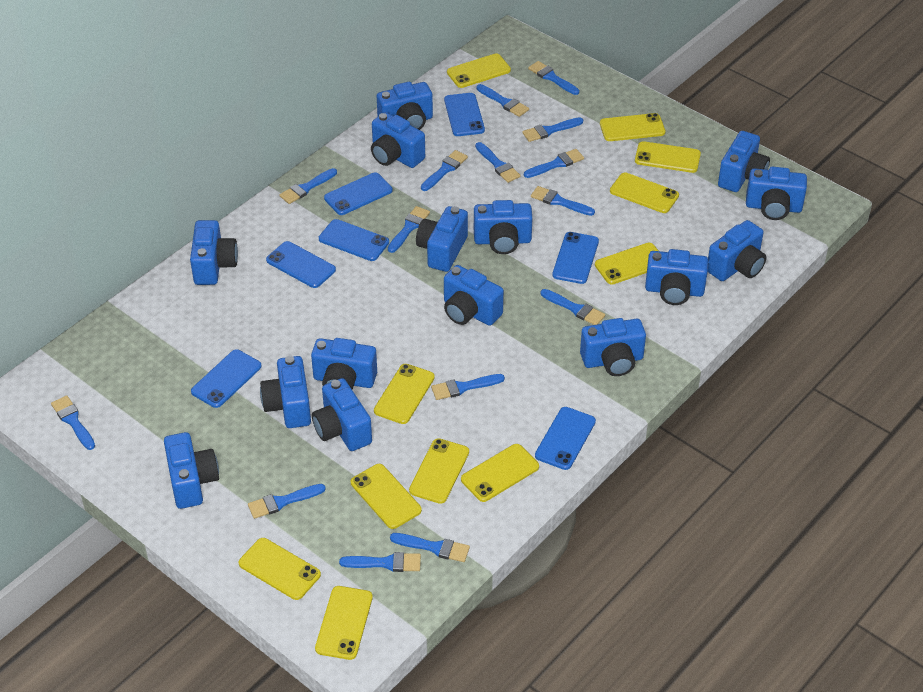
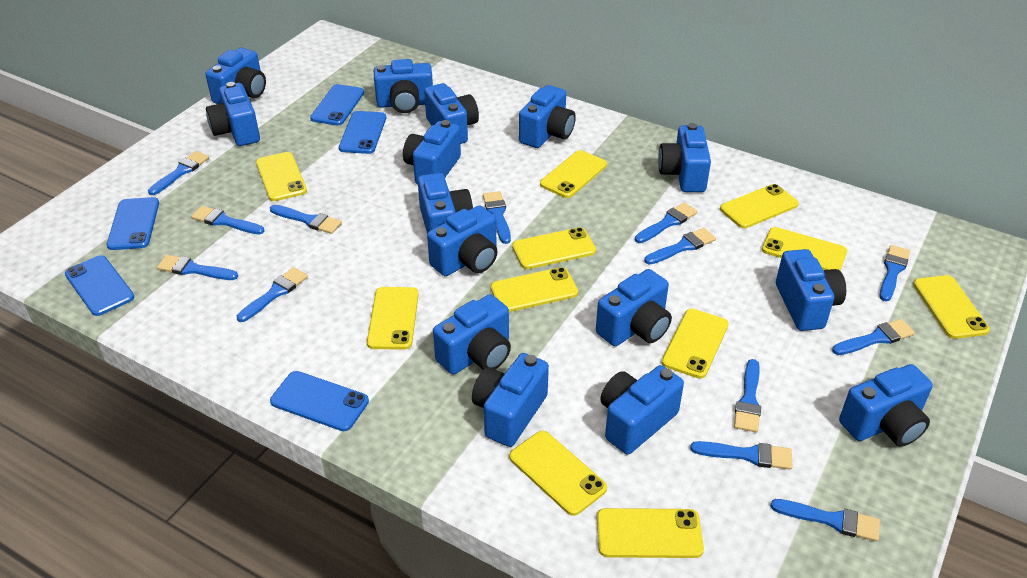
blue brush: 15 -> 13
blue phone: 7 -> 5

